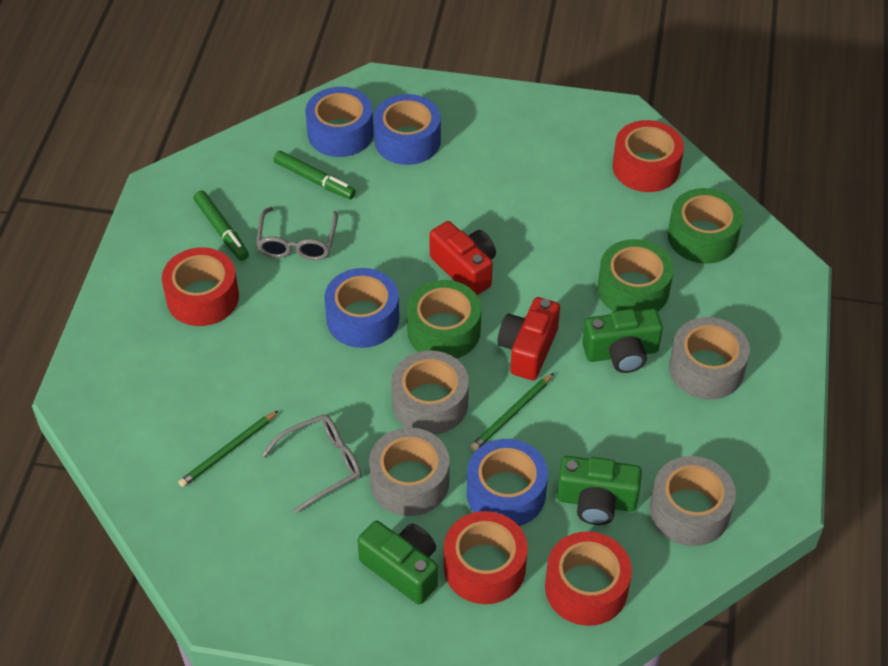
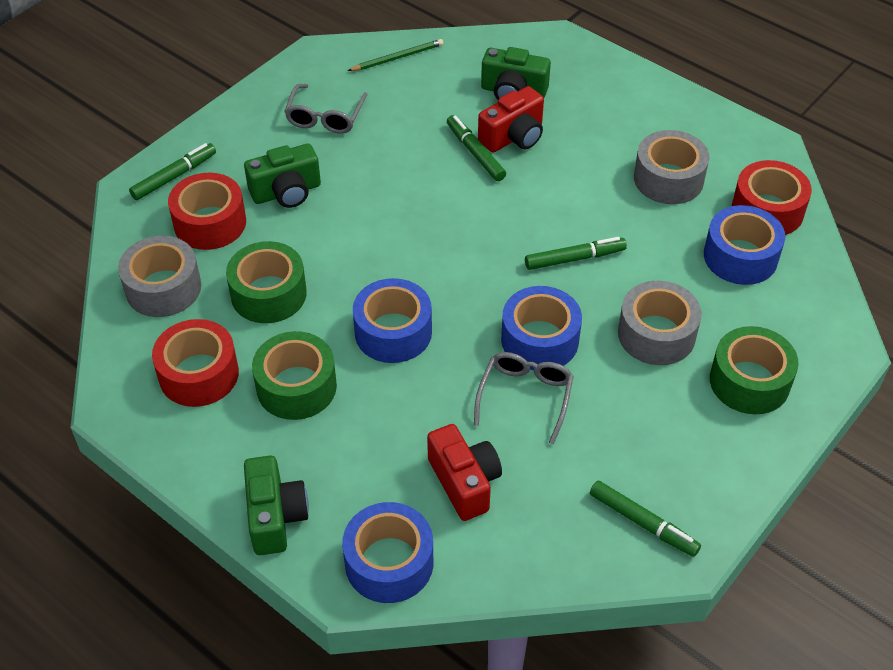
green marker: 2 -> 4
green pencil: 2 -> 1
grey tape: 4 -> 3
red tape: 4 -> 3

